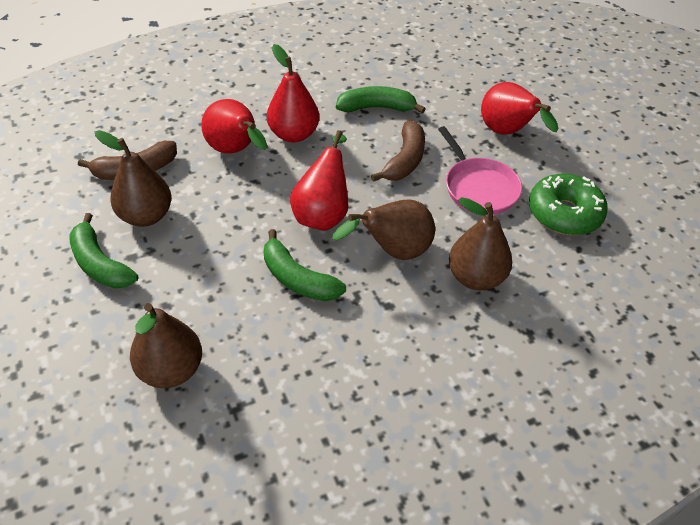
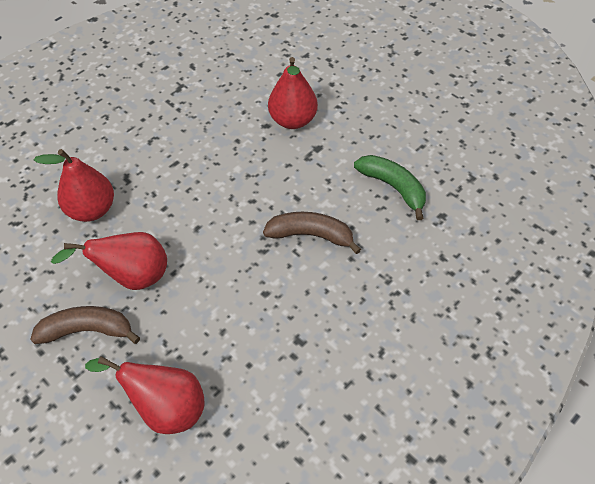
brown pear: 4 -> 0
green banana: 3 -> 1
green donut: 1 -> 0
pink pan: 1 -> 0

